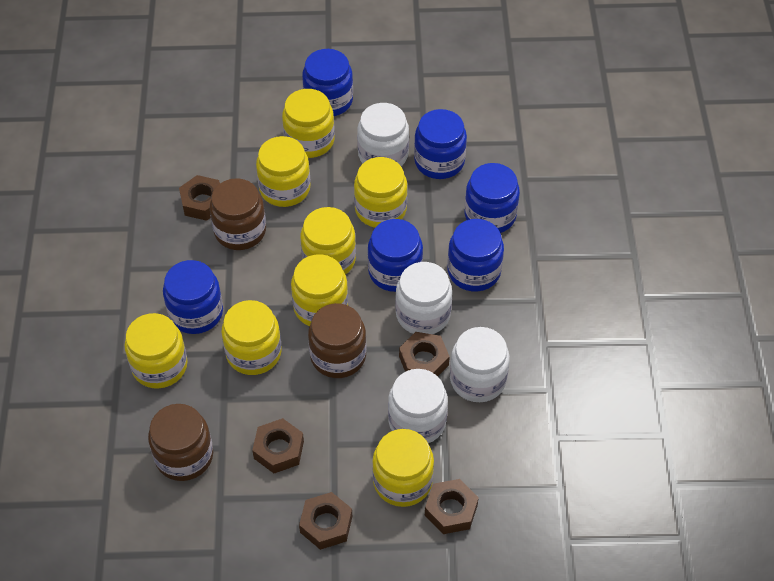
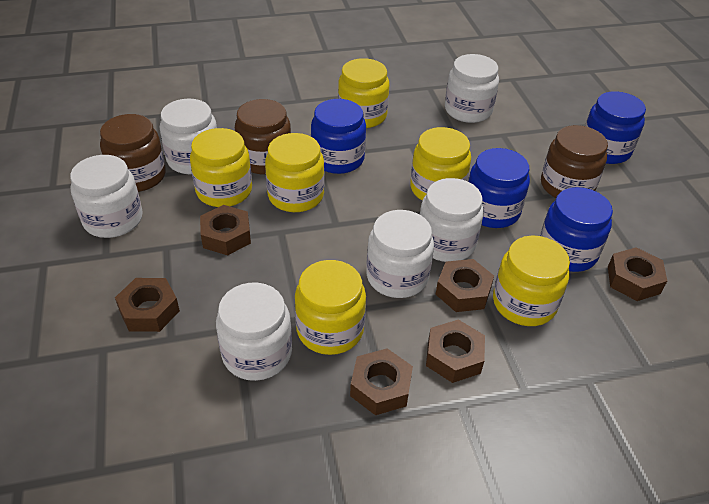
blue jar: 6 -> 4
brown nut: 5 -> 6
white jar: 4 -> 6
yellow jar: 8 -> 6

